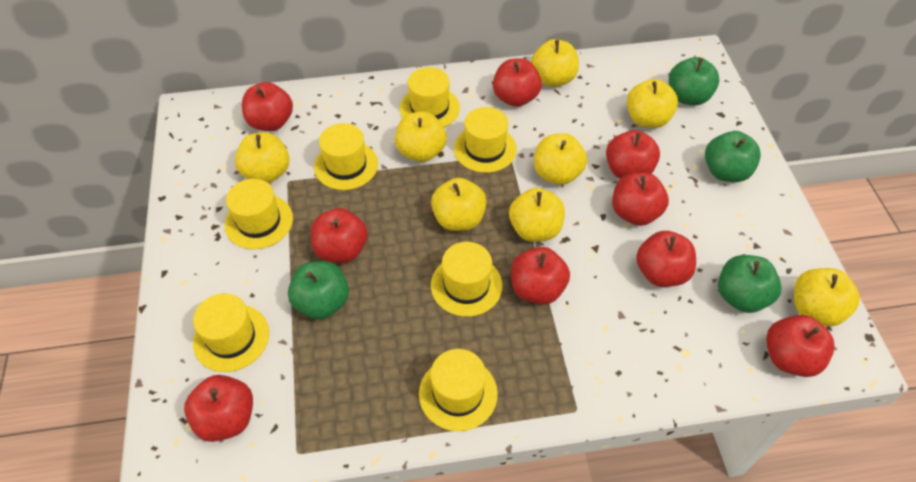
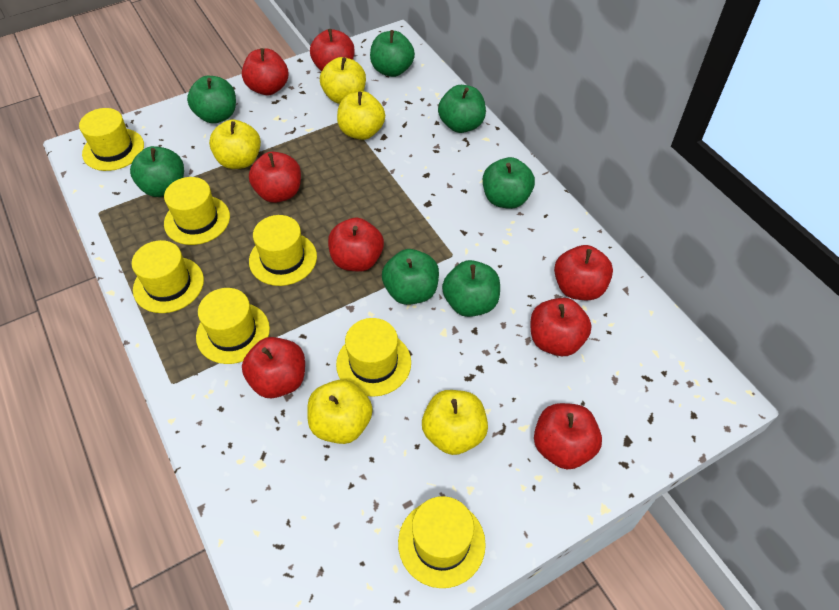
green apple: 4 -> 7
red apple: 9 -> 8
yellow apple: 8 -> 5

